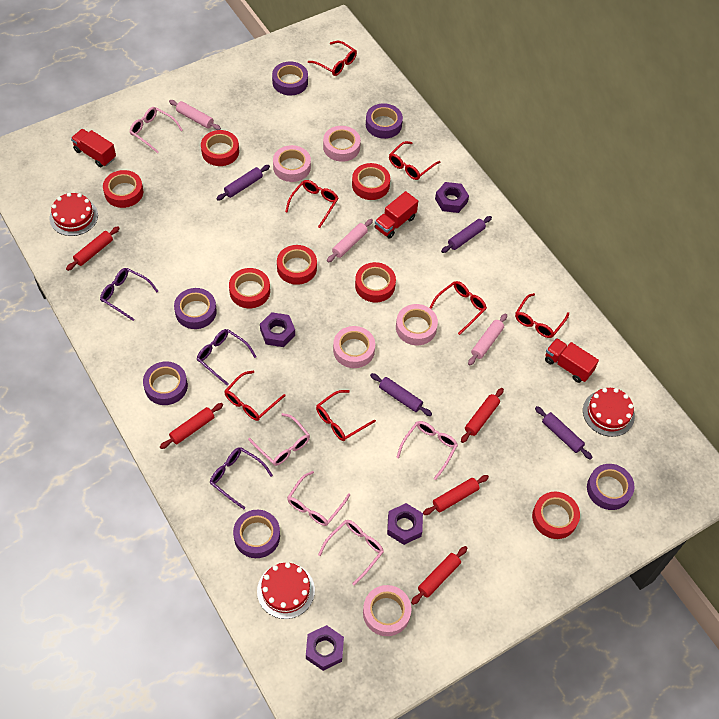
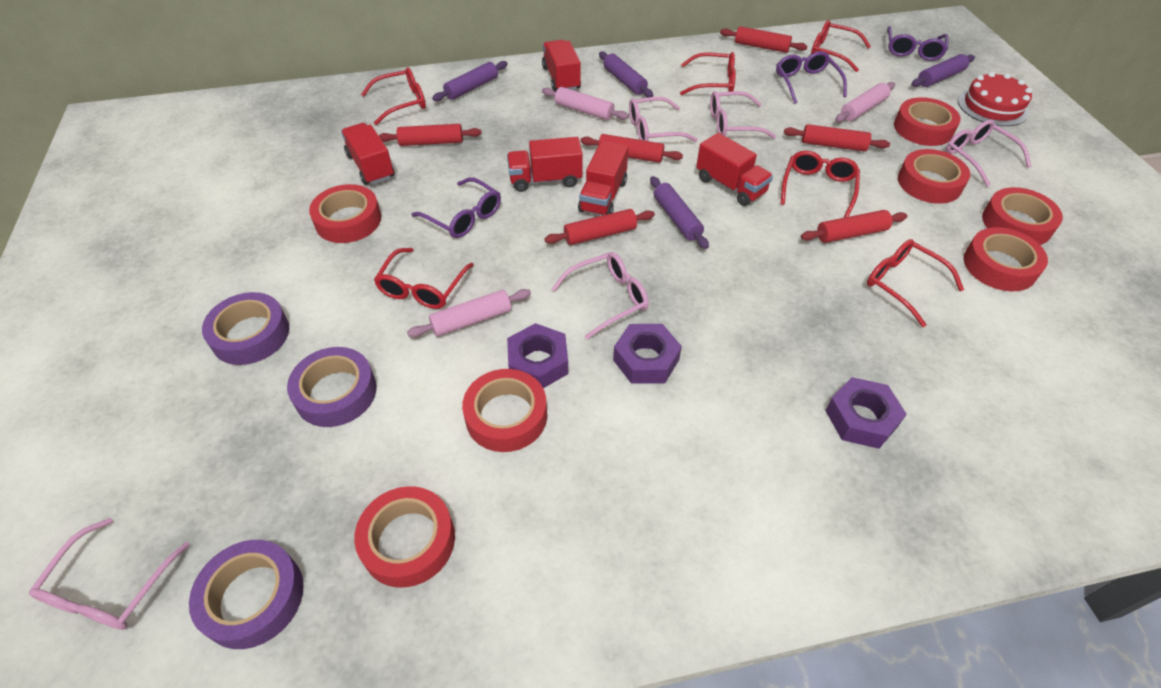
pink tape: 5 -> 0
purple nut: 4 -> 3
purple tape: 6 -> 3
red cake: 3 -> 1
red glasses: 7 -> 6
red rolling pin: 5 -> 6
red truck: 3 -> 5

